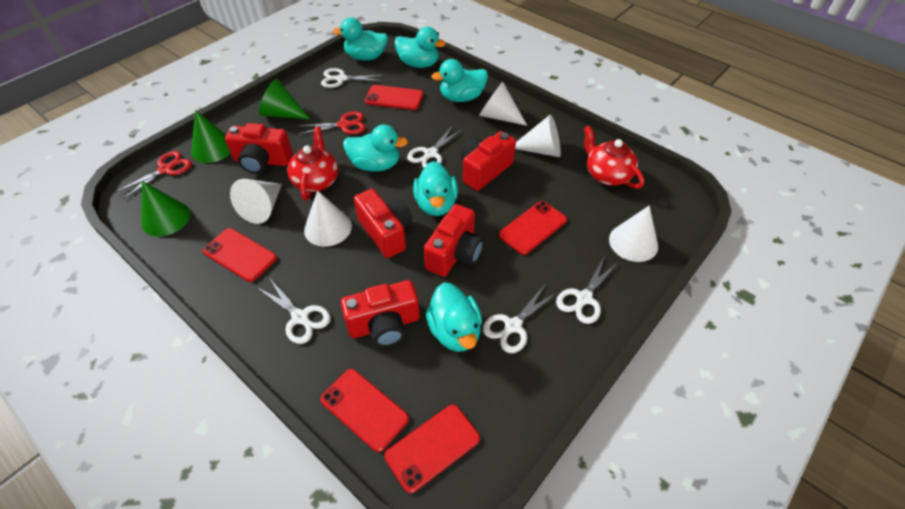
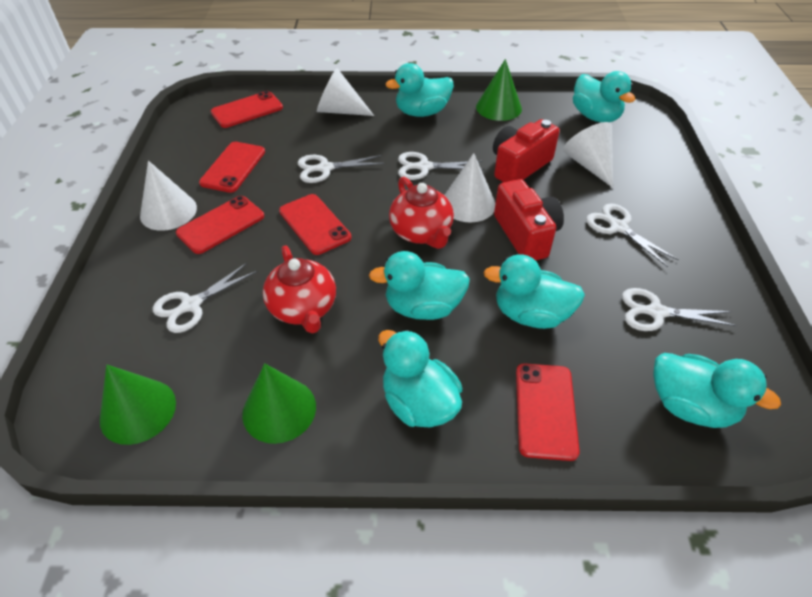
red camera: 5 -> 2
red scissors: 2 -> 0
white cone: 5 -> 4

